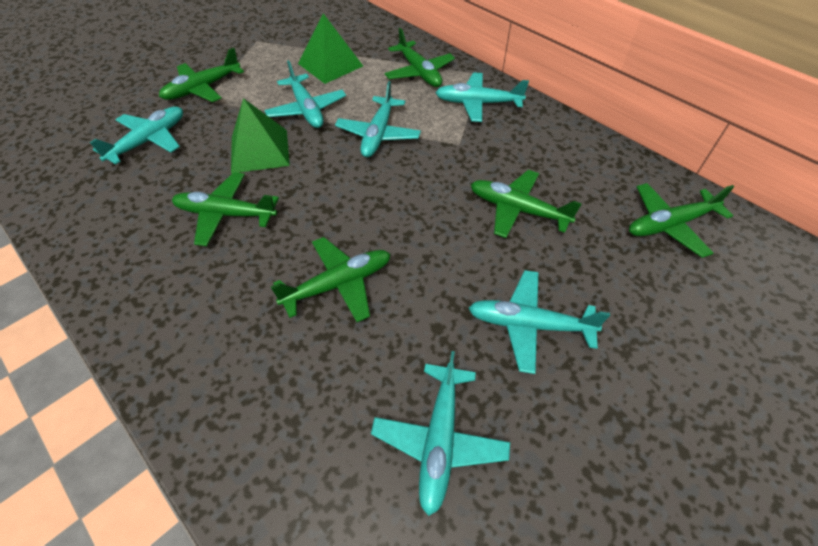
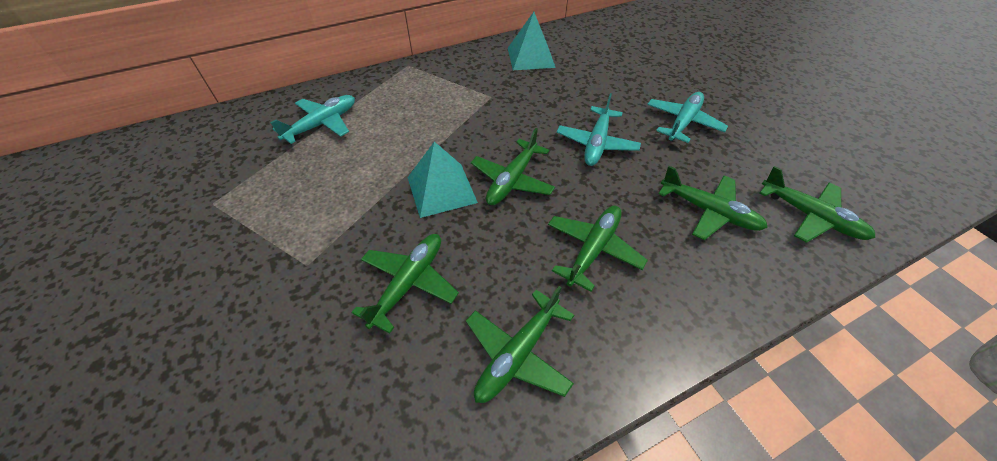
green pyramid: 2 -> 0
turquoise plane: 6 -> 3
turquoise pyramid: 0 -> 2

